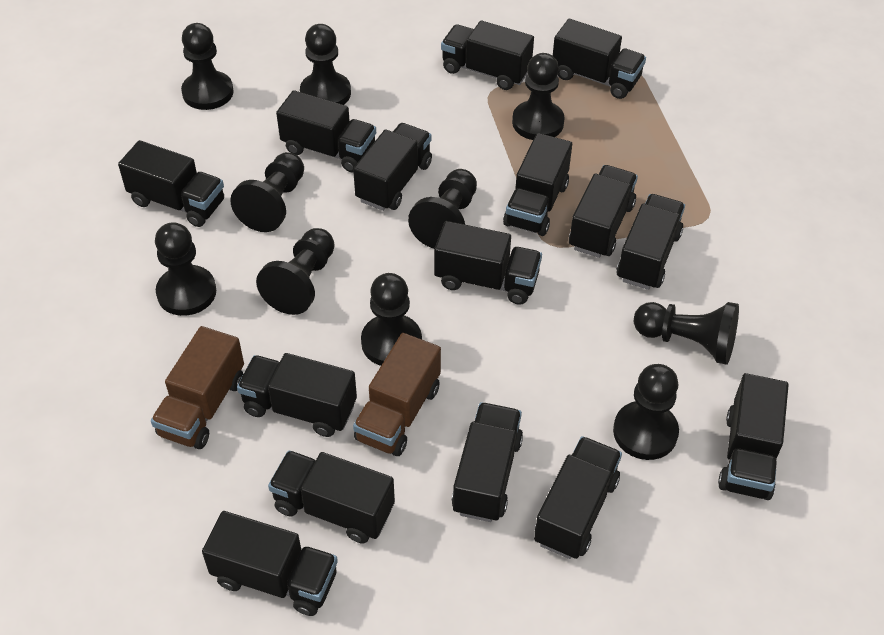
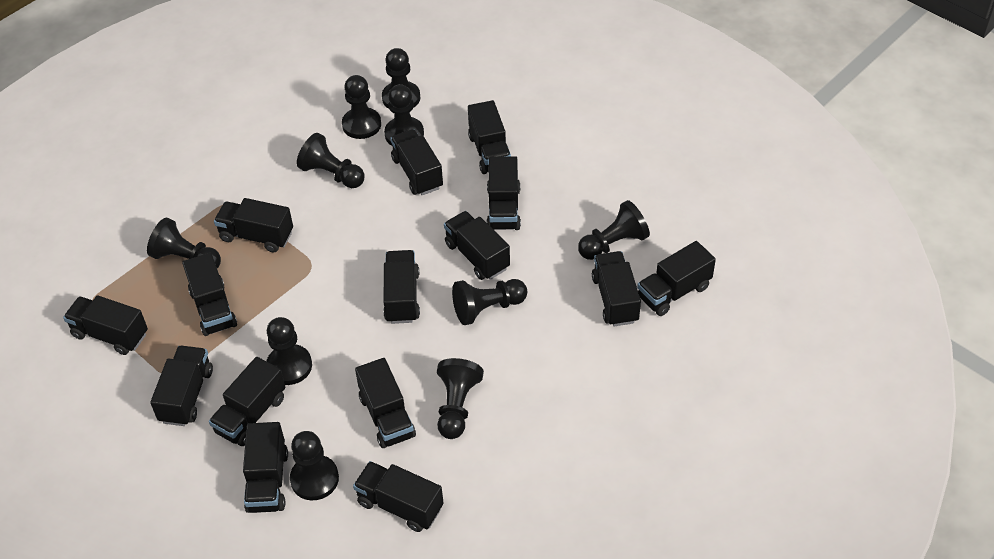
brown truck: 2 -> 0

